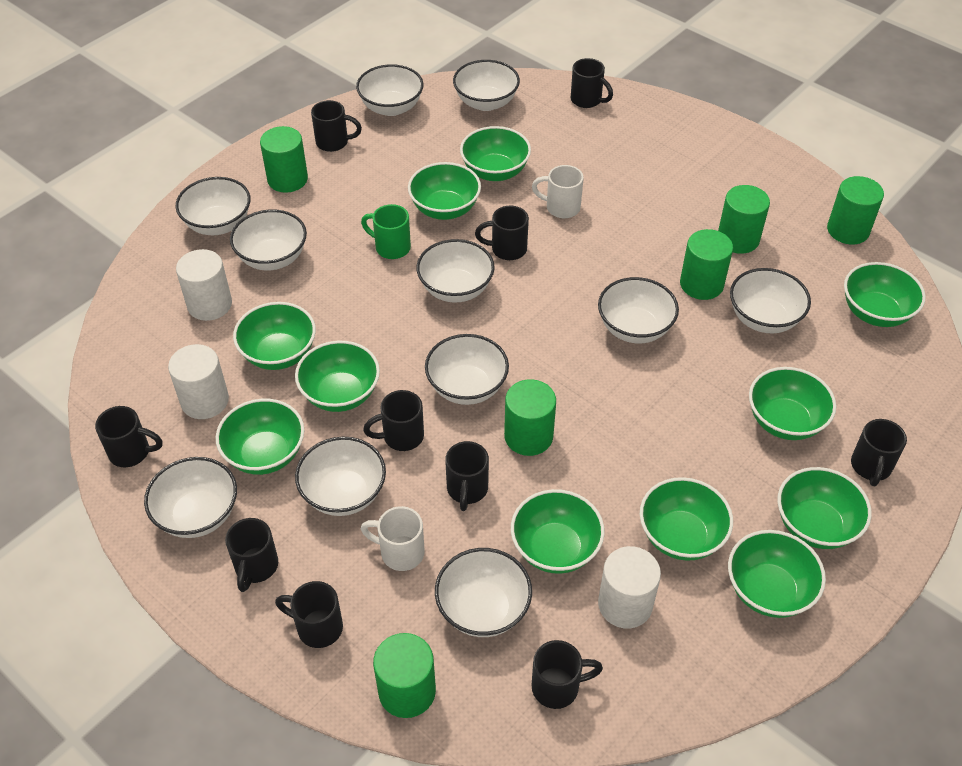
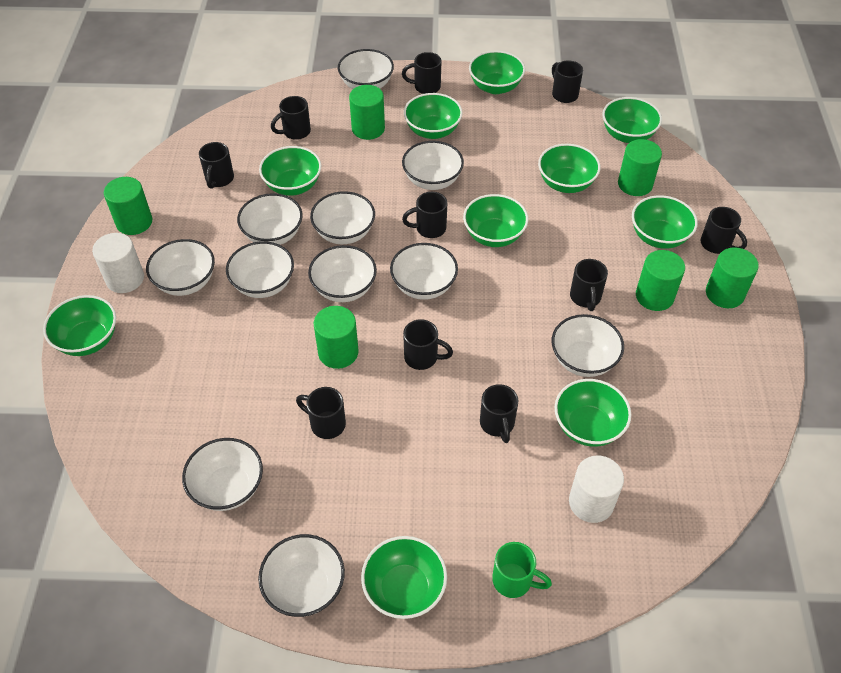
green bowl: 11 -> 10
white cylinder: 3 -> 2
white mug: 2 -> 0

